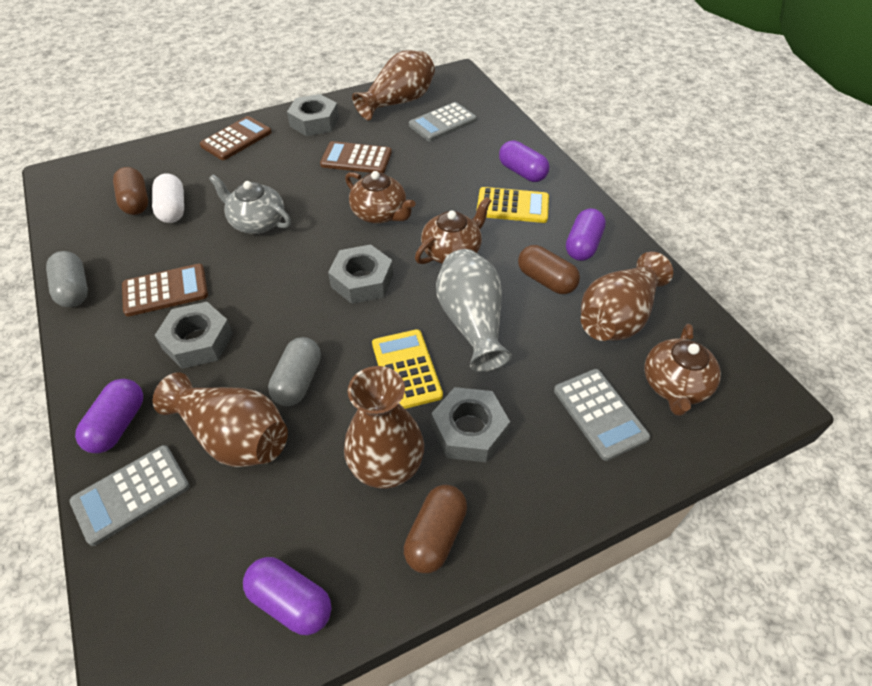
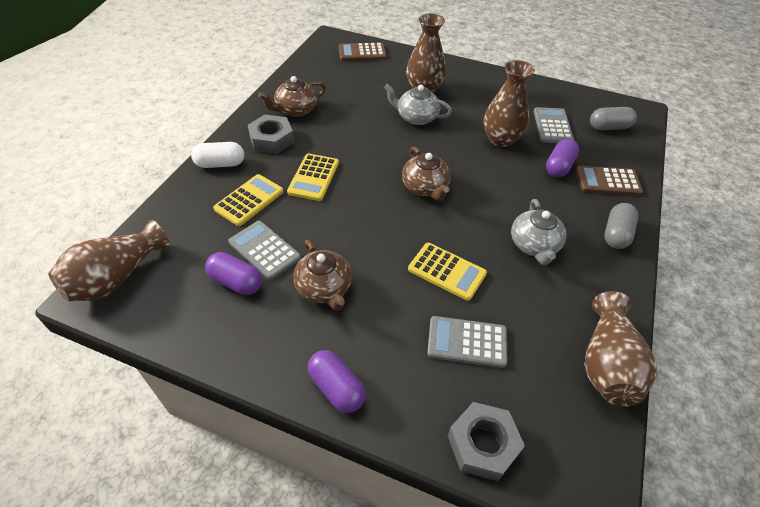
brown calculator: 3 -> 2
brown capsule: 3 -> 0
grey nut: 4 -> 2
grey teapot: 1 -> 2
grey vase: 1 -> 0
purple capsule: 4 -> 3
yellow calculator: 2 -> 3

